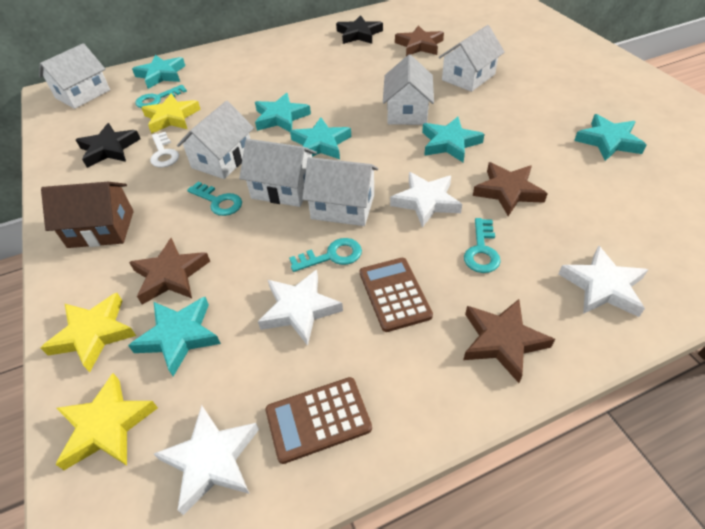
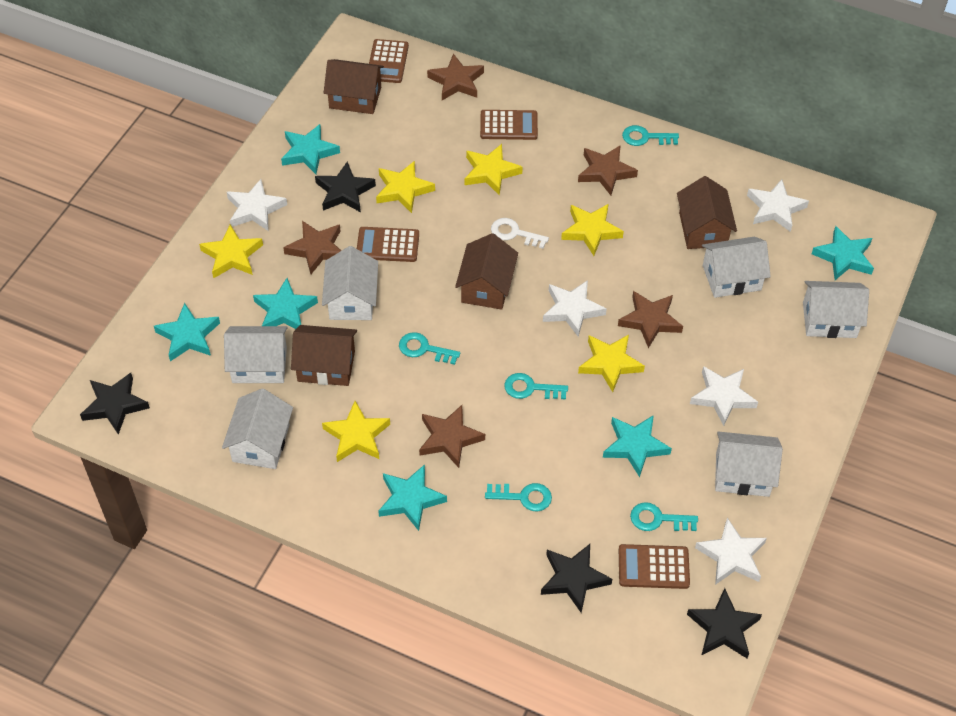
black star: 2 -> 4
brown calculator: 2 -> 4
brown house: 1 -> 4
brown star: 4 -> 5
turquoise key: 4 -> 5
white star: 4 -> 5
yellow star: 3 -> 6

